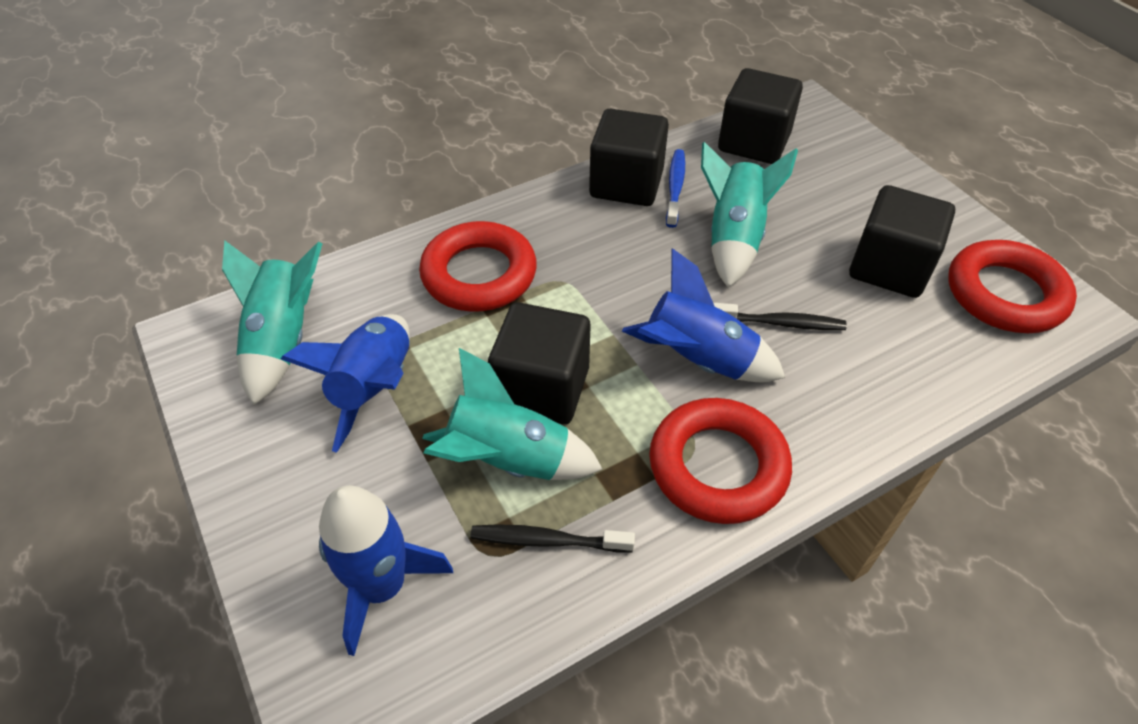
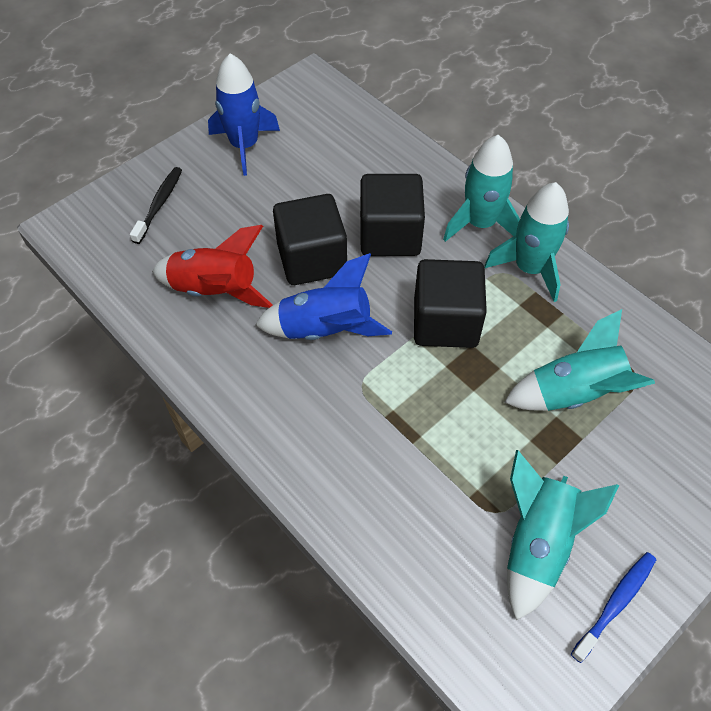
black cube: 4 -> 3
black toothbrush: 2 -> 1
blue rocket: 3 -> 2
red ring: 3 -> 0
red rocket: 0 -> 1
turquoise rocket: 3 -> 4

